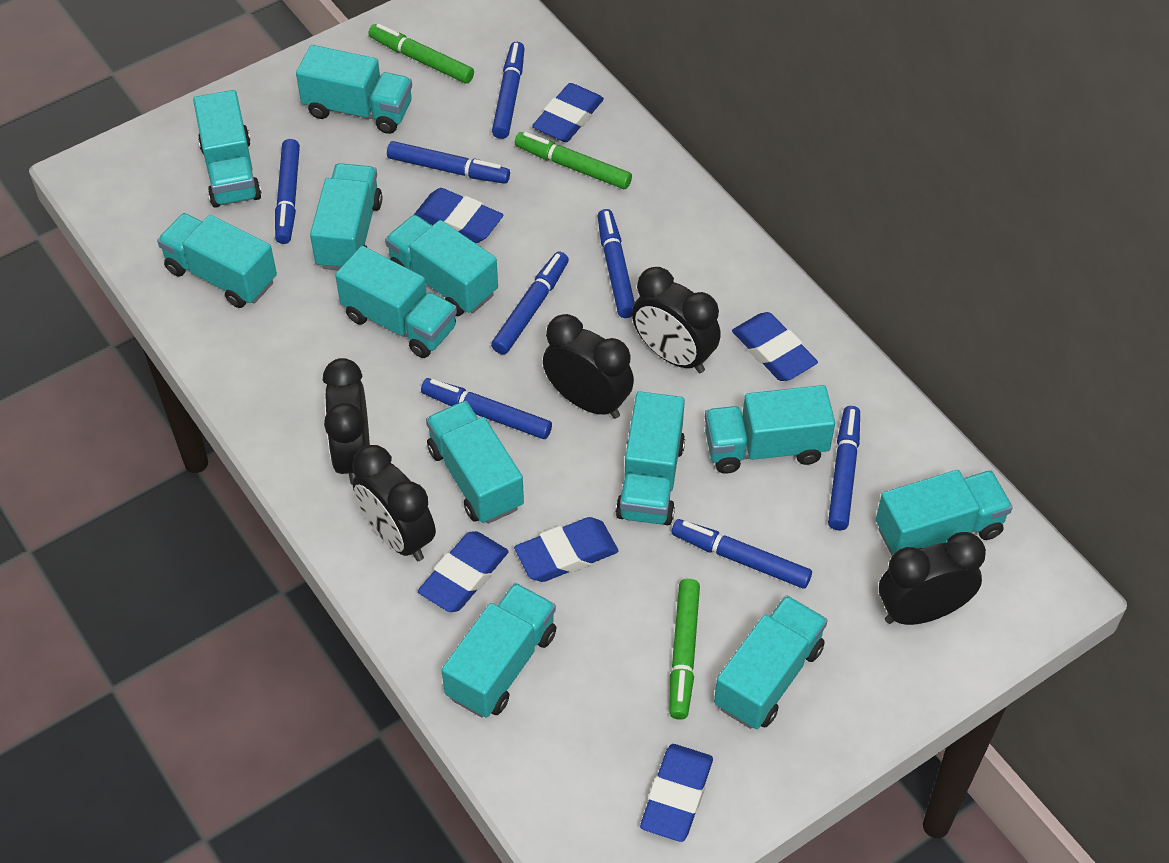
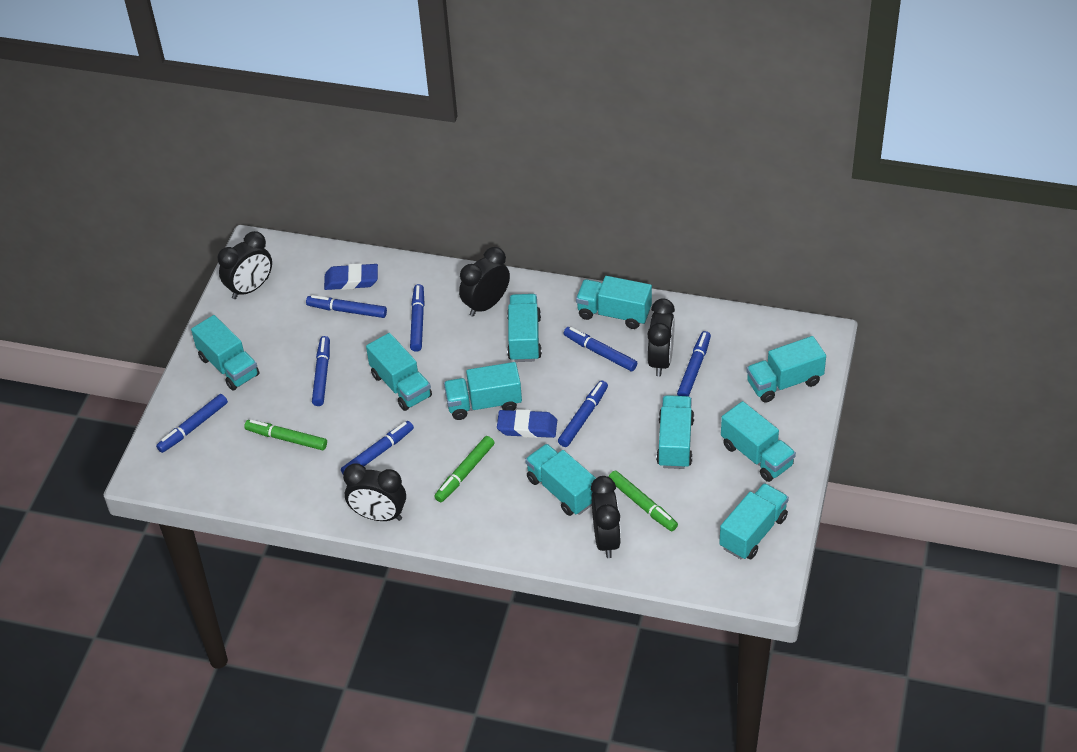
blue eraser: 6 -> 2
turquoise truck: 12 -> 10

